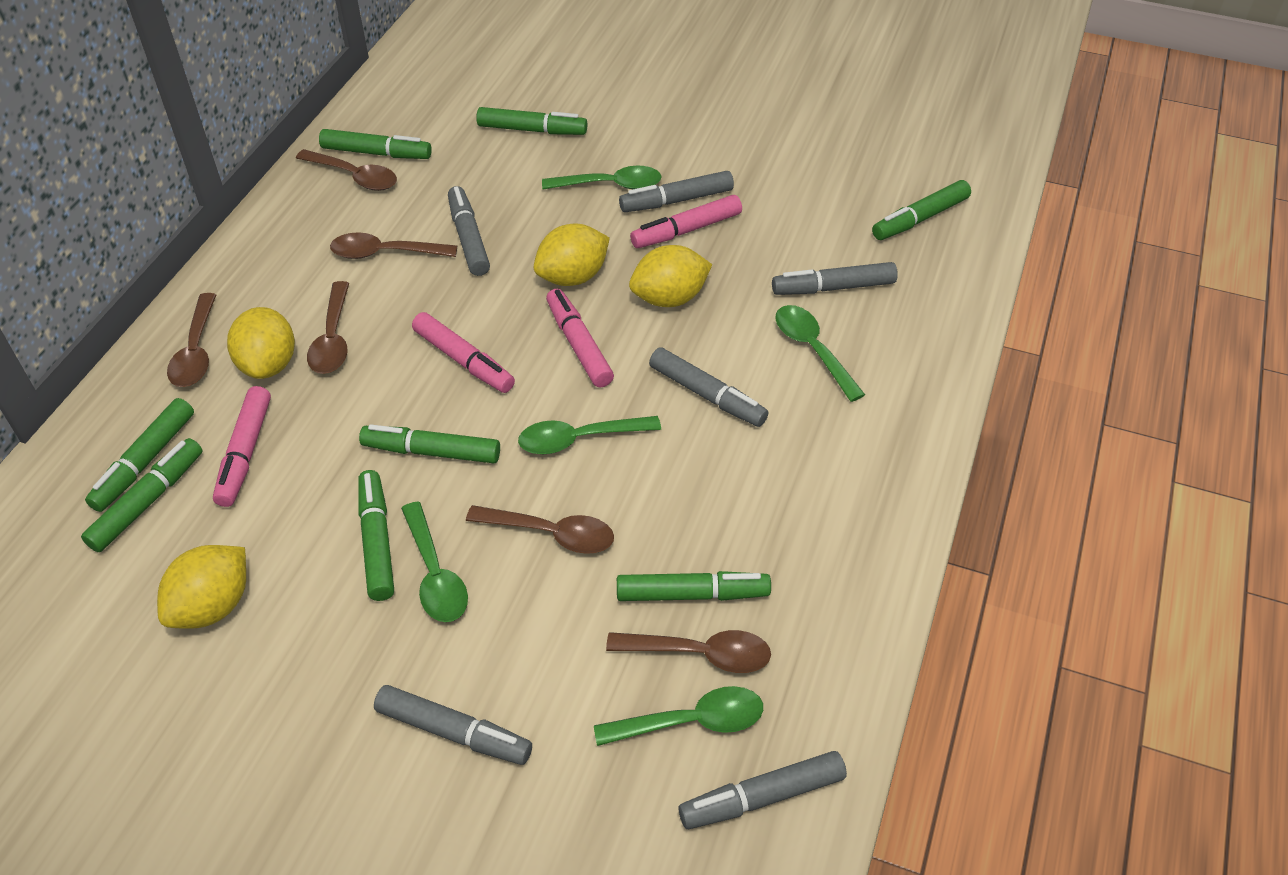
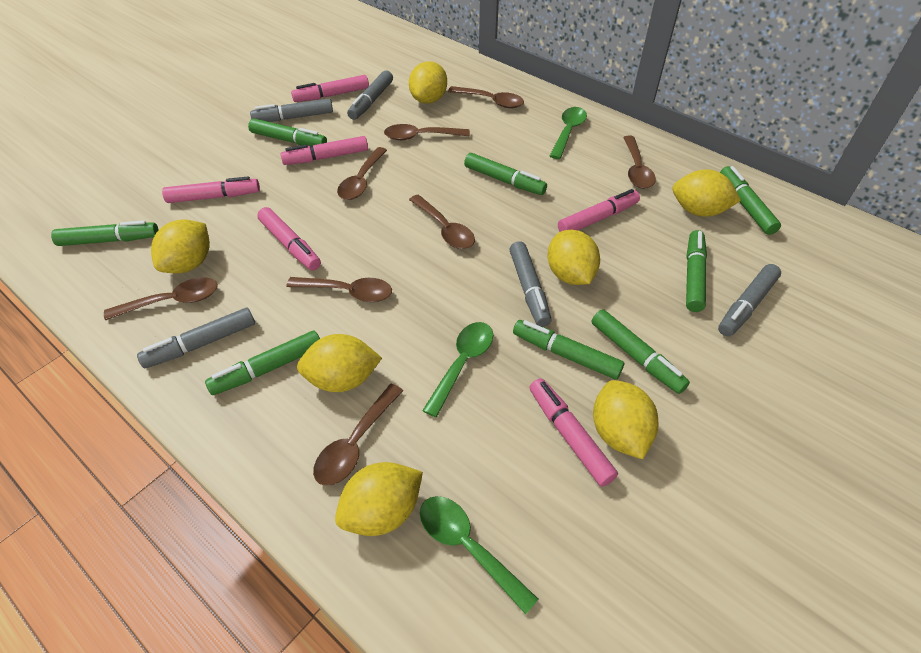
brown spoon: 6 -> 8
green spoon: 5 -> 3
grey marker: 6 -> 5
pink marker: 4 -> 6
yellow lemon: 4 -> 7

